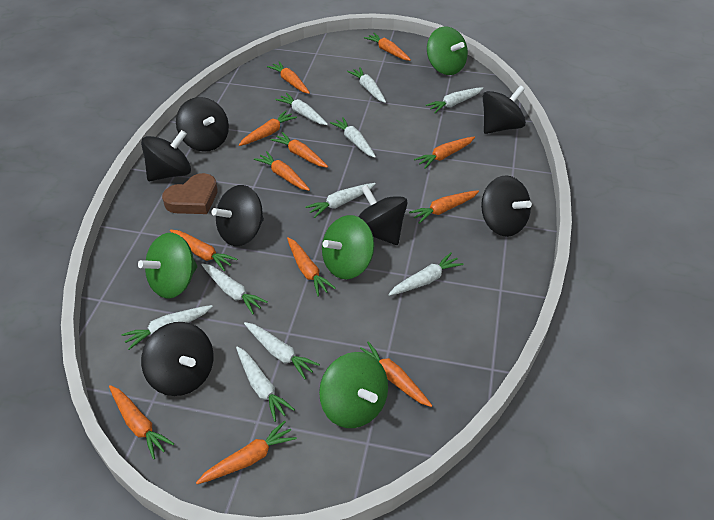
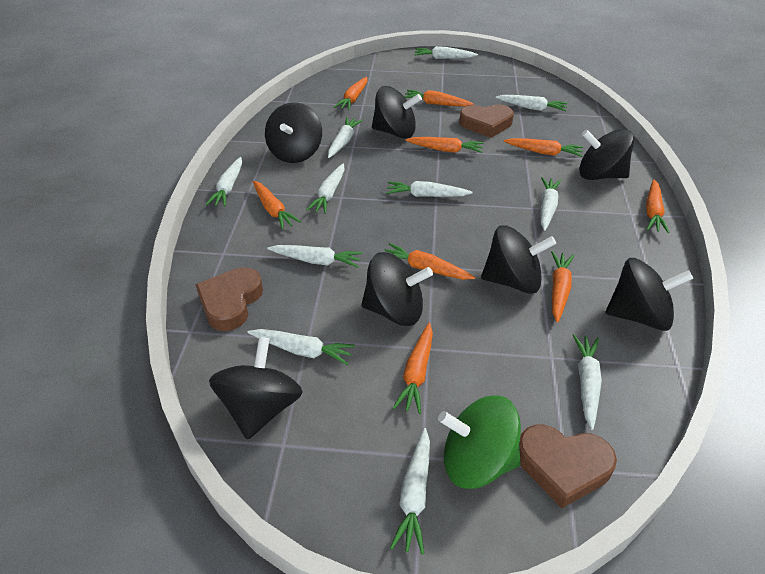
brown heart: 1 -> 3
green spinning top: 4 -> 1
orange carrot: 12 -> 9
white carrot: 10 -> 11

